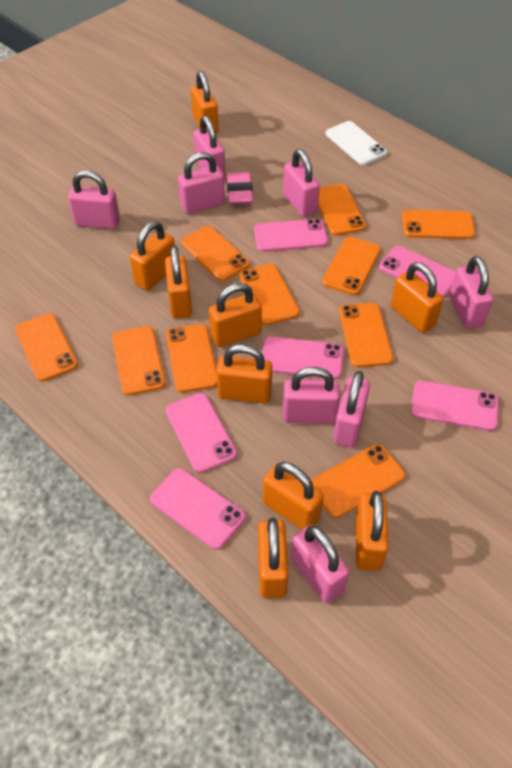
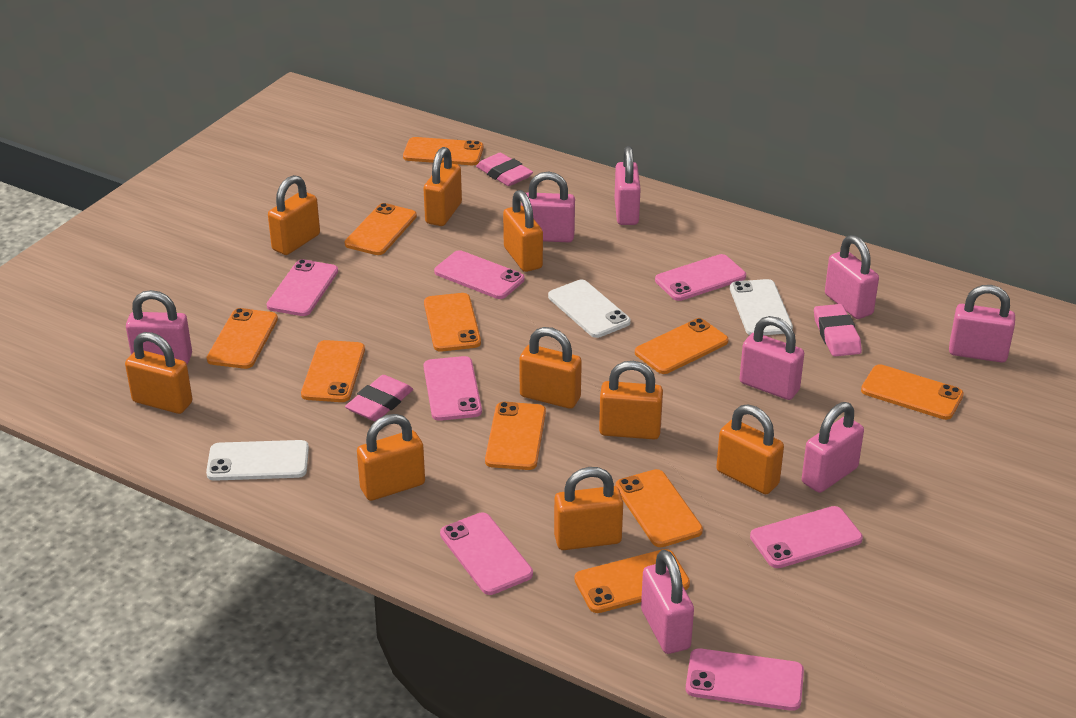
pink eraser: 1 -> 3
pink phone: 6 -> 7
white phone: 1 -> 3

